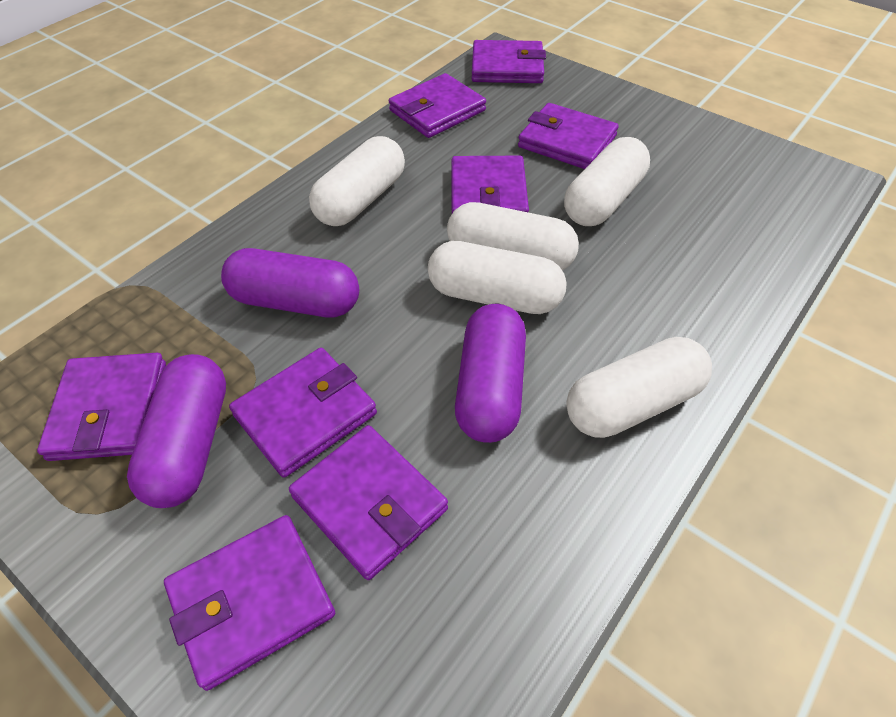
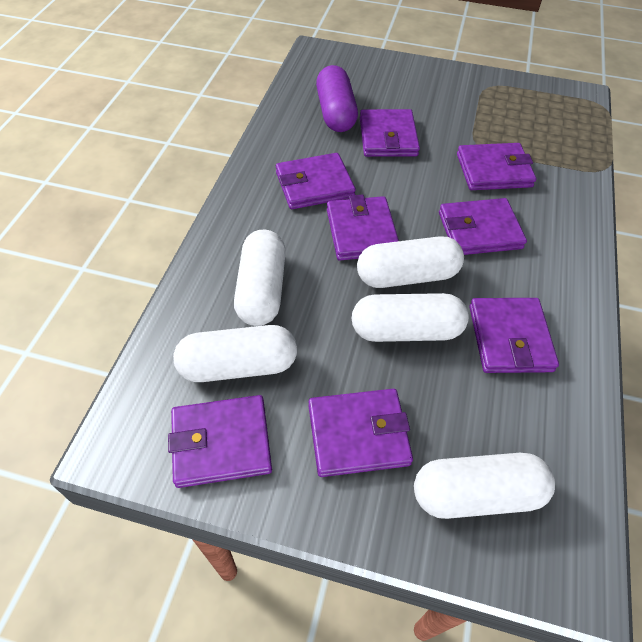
purple capsule: 3 -> 1

